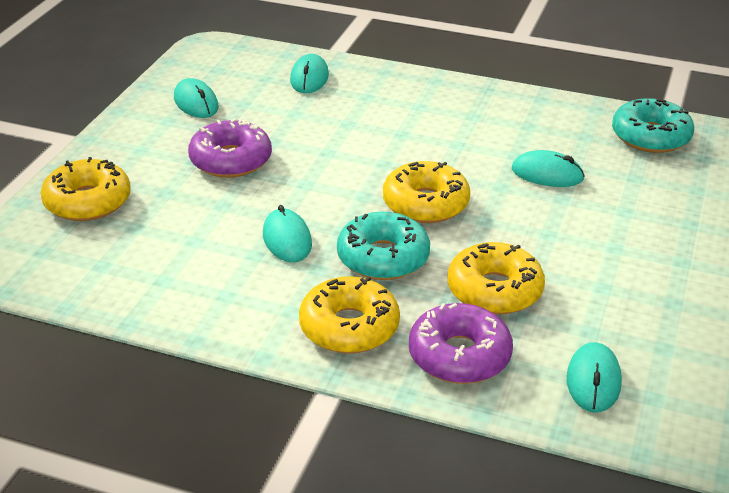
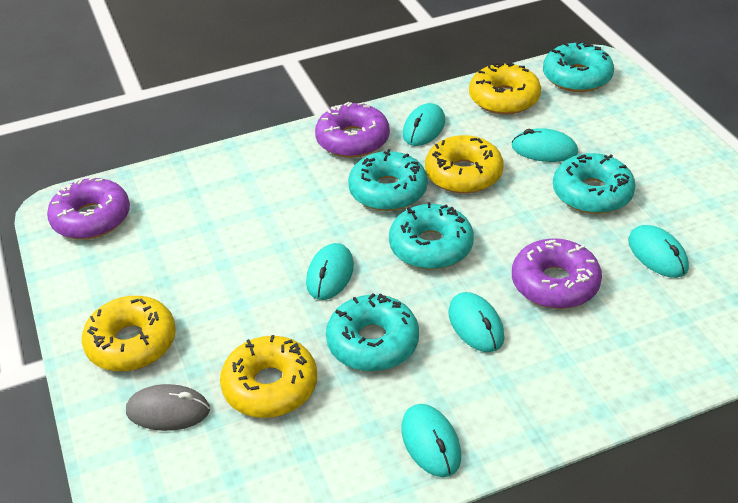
grey mouse: 0 -> 1
purple donut: 2 -> 3
turquoise donut: 2 -> 5
turquoise mouse: 5 -> 6

